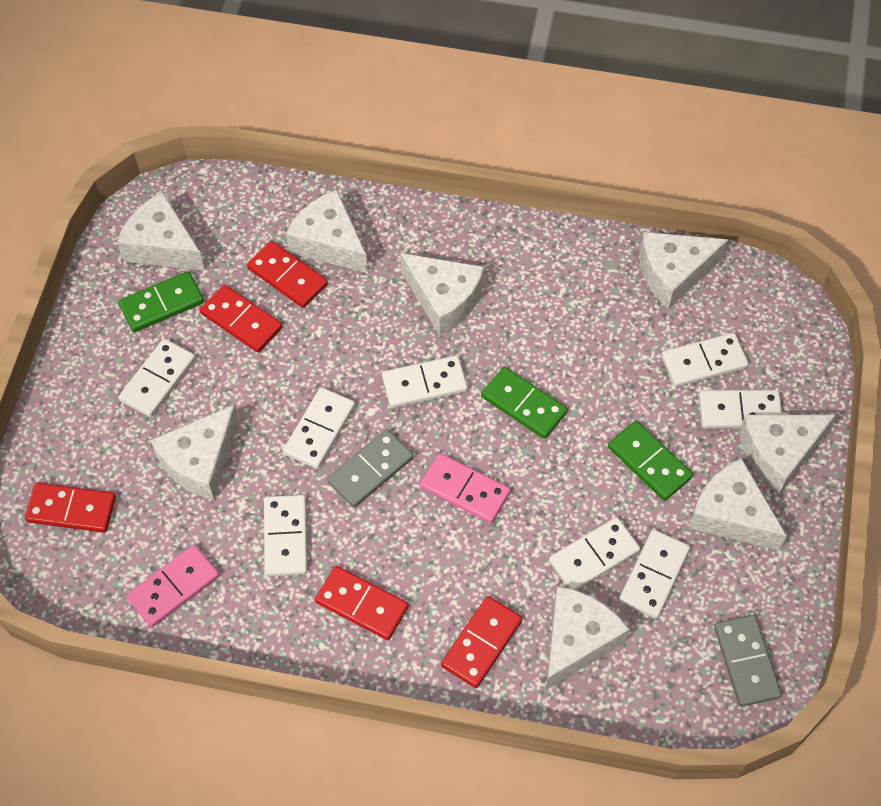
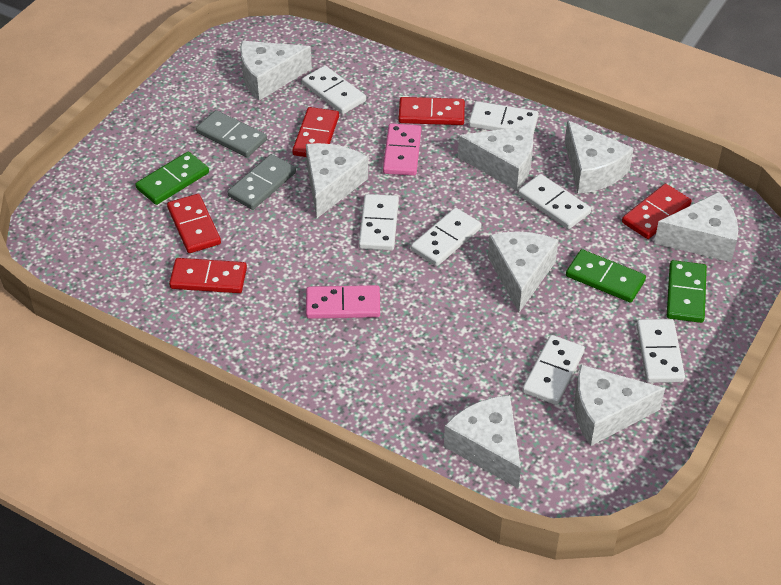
white domino: 8 -> 7

